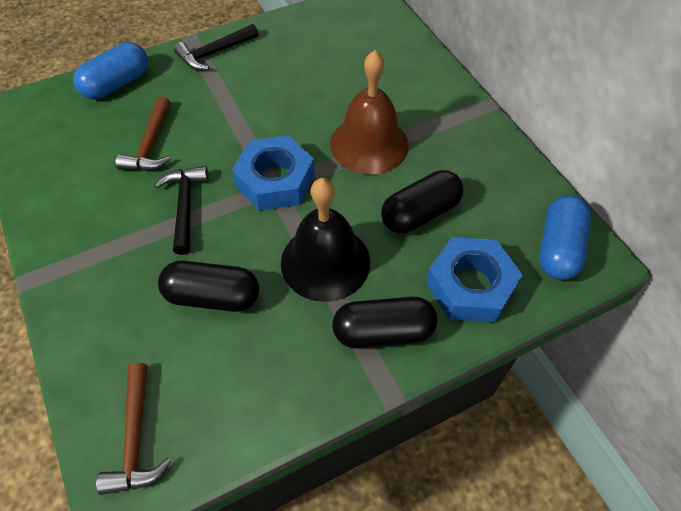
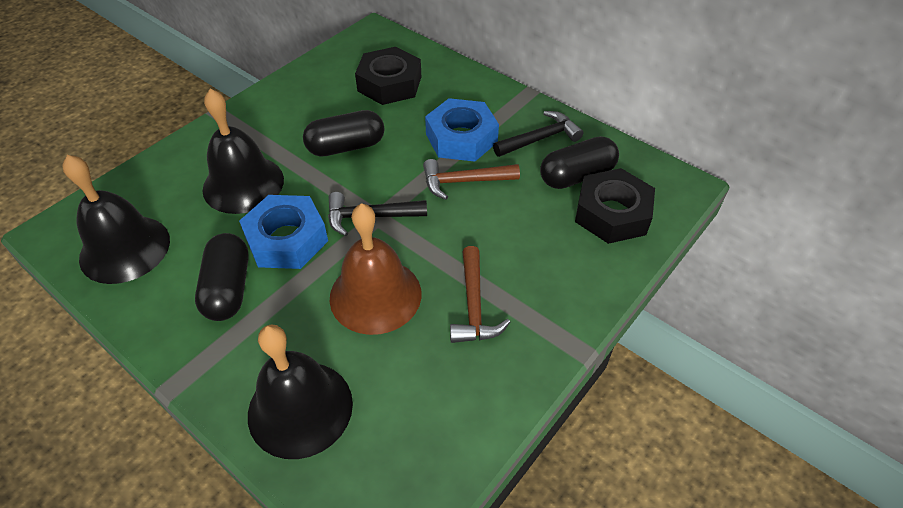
black bell: 1 -> 3
black nut: 0 -> 2
blue capsule: 2 -> 0

